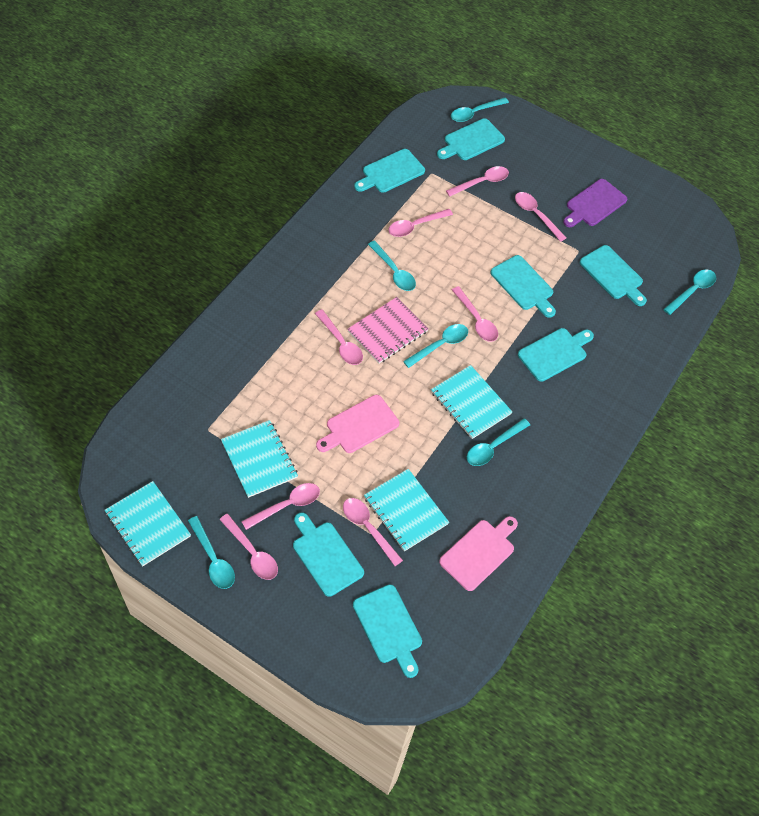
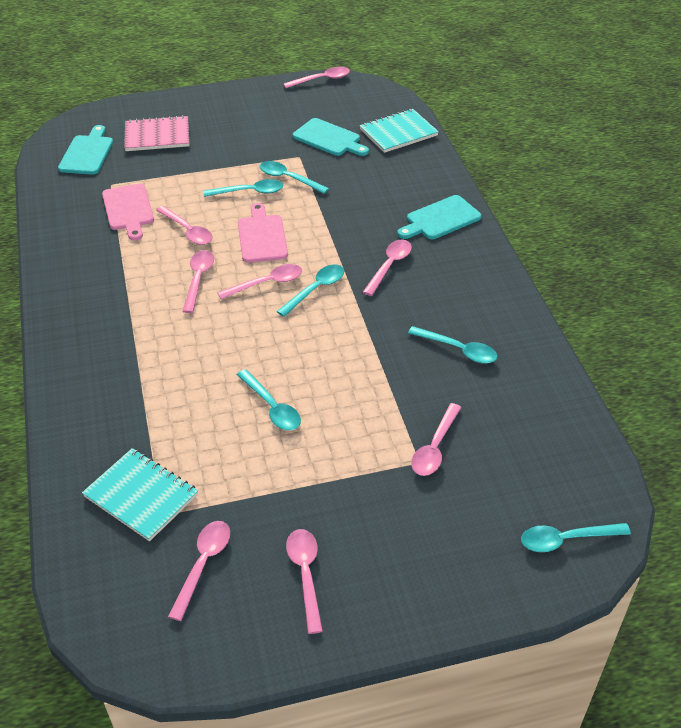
purple cutting board: 1 -> 0
turquoise cutting board: 7 -> 3
turquoise notebook: 4 -> 2

